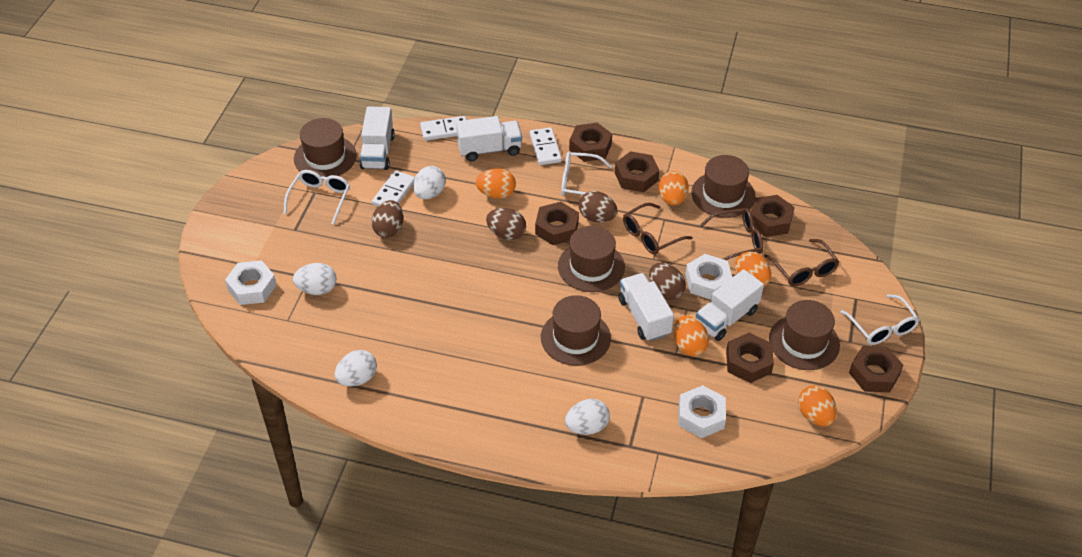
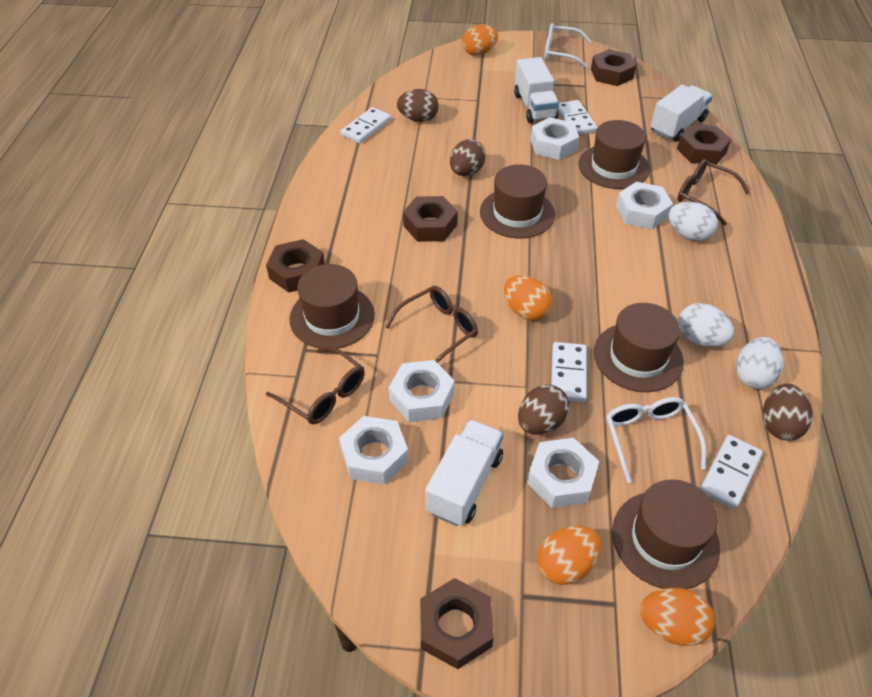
brown nut: 6 -> 5
orange egg: 5 -> 4
white domino: 3 -> 4
white egg: 4 -> 3
white glasses: 3 -> 2
white nut: 3 -> 5
white truck: 4 -> 3

